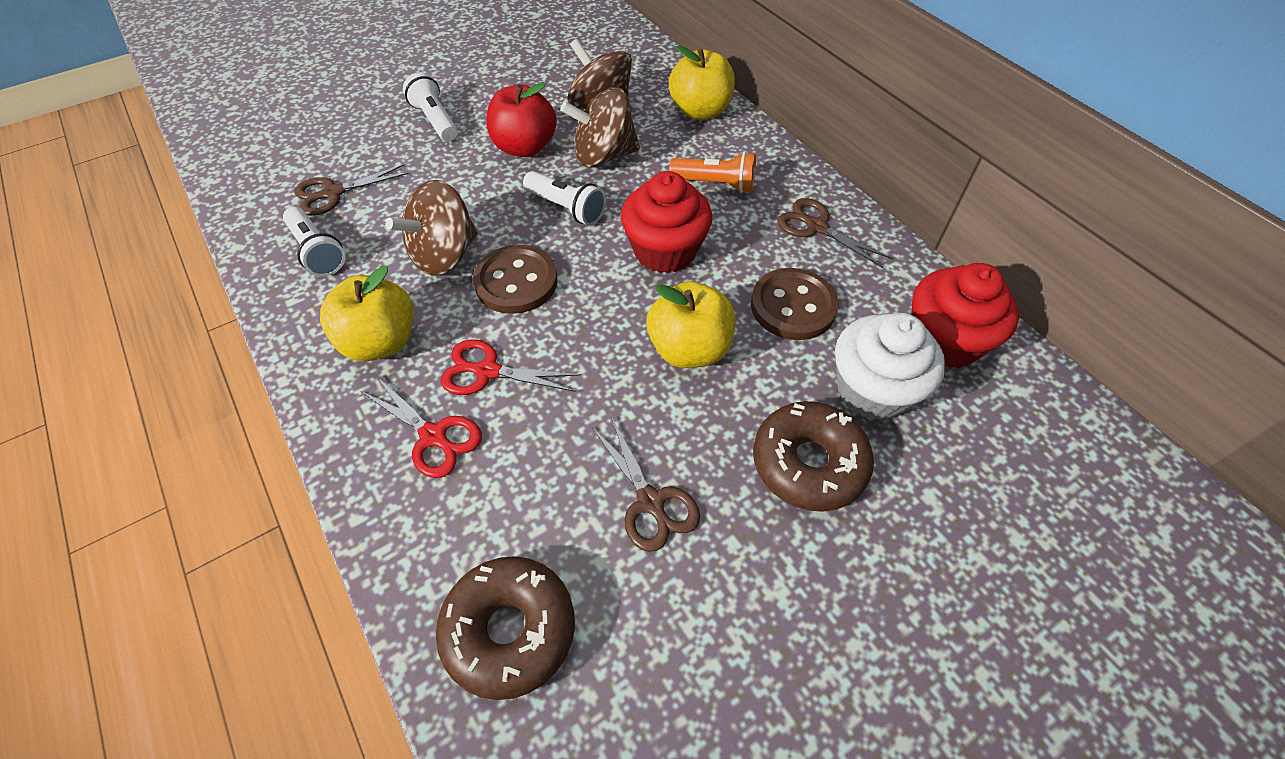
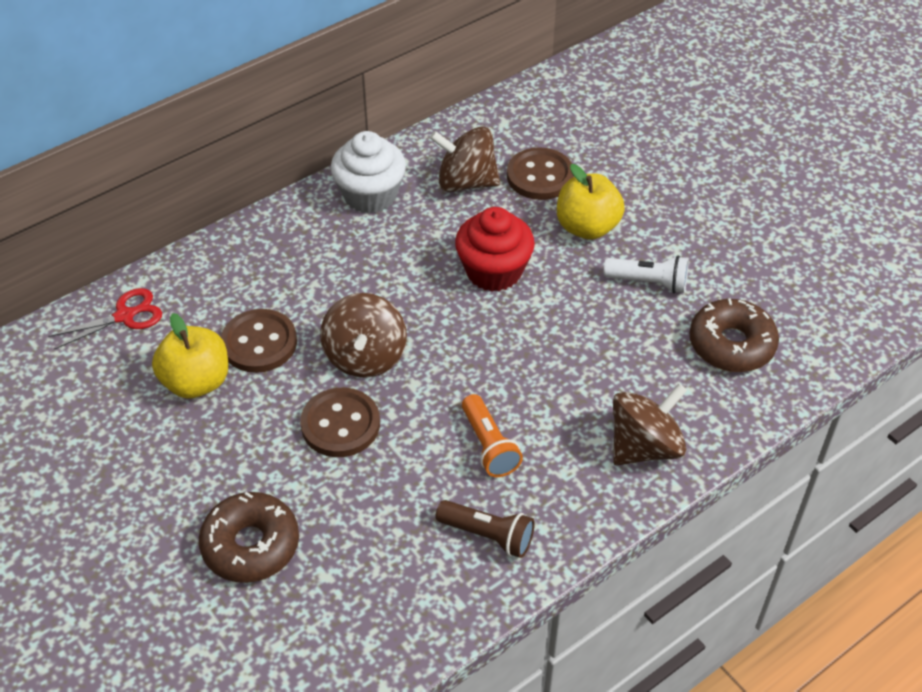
brown button: 2 -> 3
brown flashlight: 0 -> 1
brown scissors: 3 -> 0
red apple: 1 -> 0
red cupcake: 2 -> 1
red scissors: 2 -> 1
white flashlight: 3 -> 1
yellow apple: 3 -> 2

